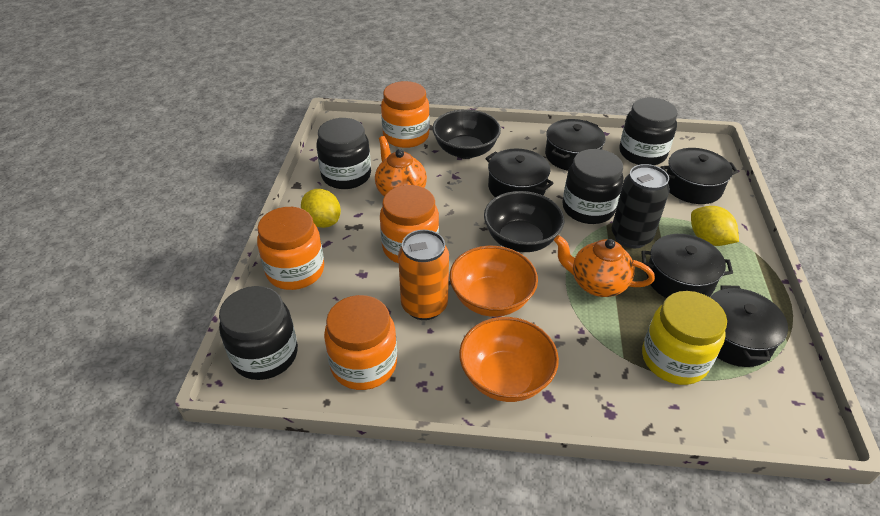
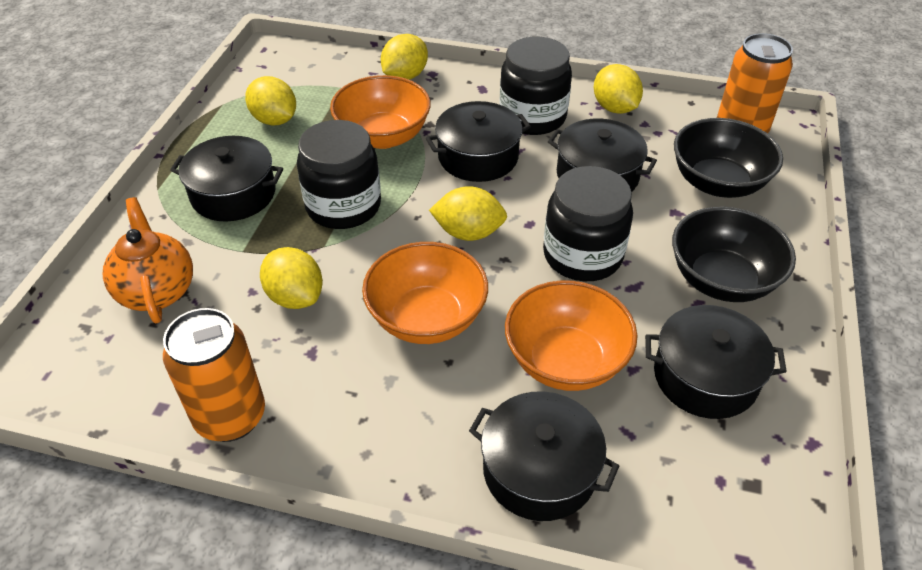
black can: 1 -> 0
black jar: 4 -> 3
orange bowl: 2 -> 3
orange can: 1 -> 2
orange jar: 4 -> 0
orange teapot: 2 -> 1
yellow jar: 1 -> 0
yellow lemon: 2 -> 5

